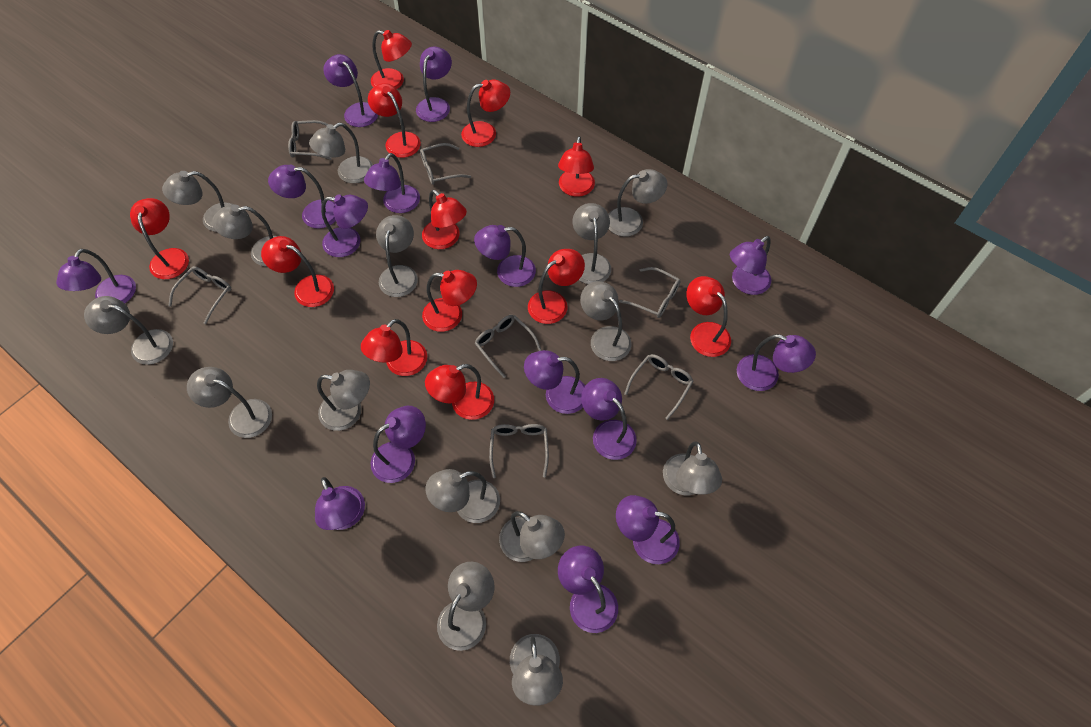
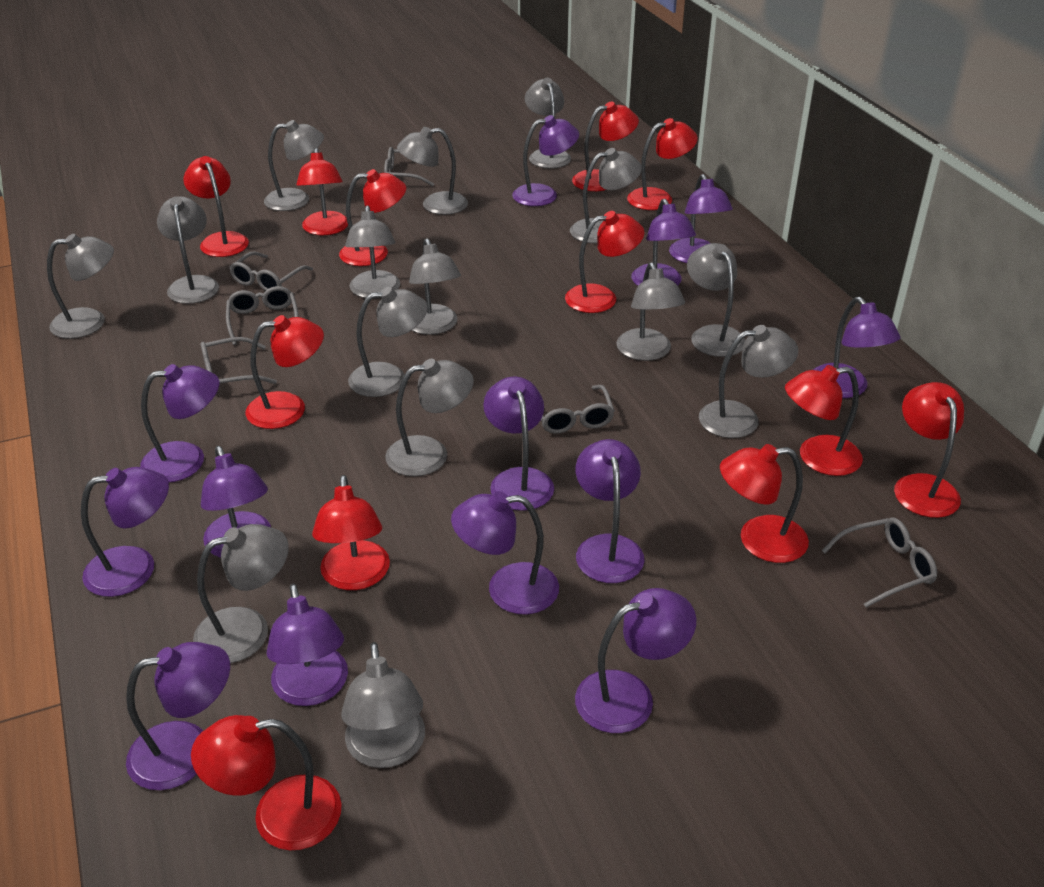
grey glasses: 7 -> 6
purple lamp: 15 -> 13

